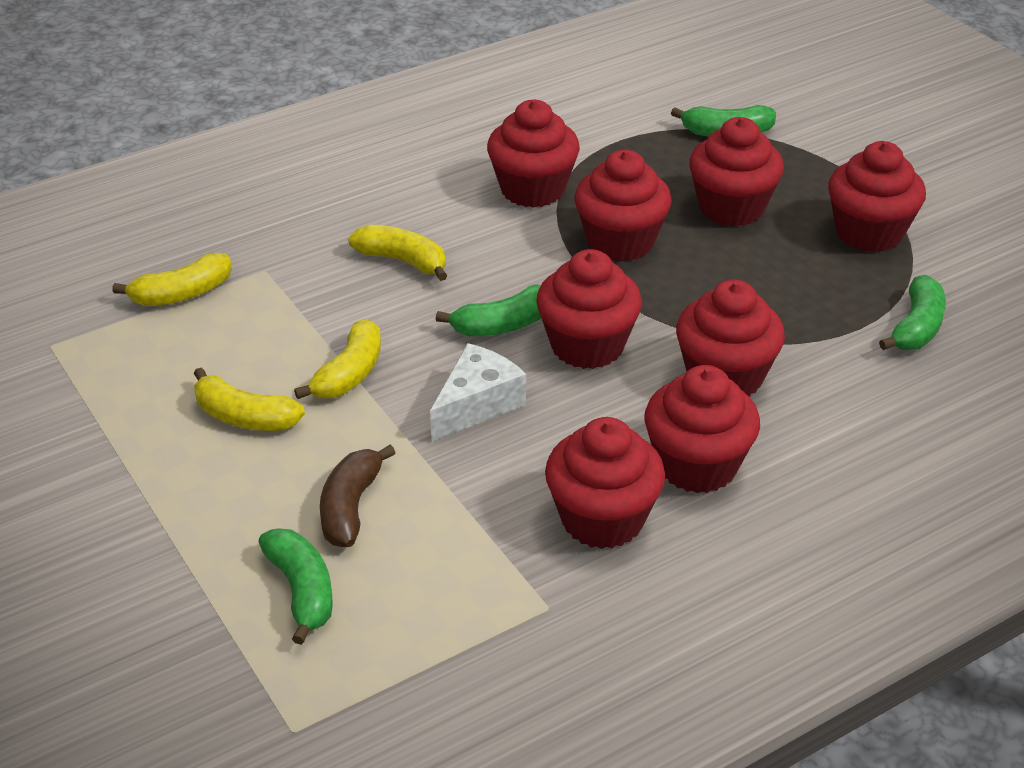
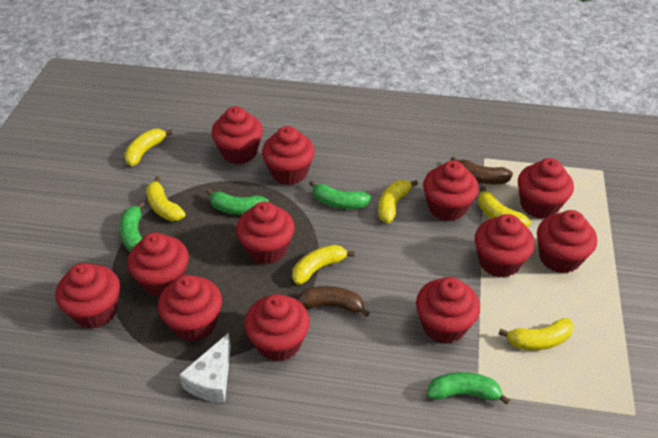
brown banana: 1 -> 2
red cupcake: 8 -> 12
yellow banana: 4 -> 6

